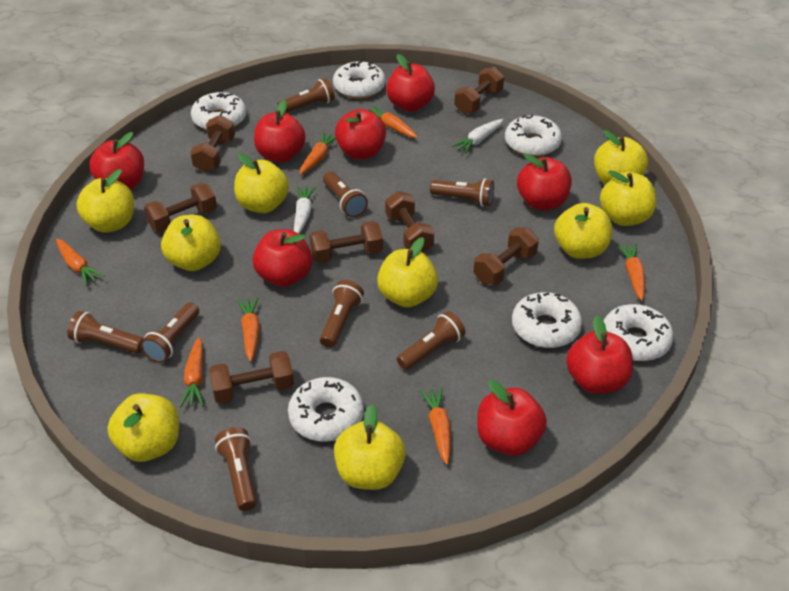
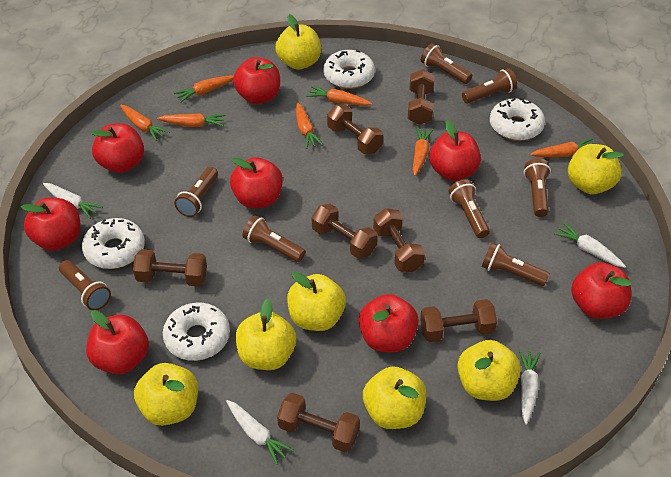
white carrot: 2 -> 4
white donut: 6 -> 4
yellow apple: 9 -> 7

